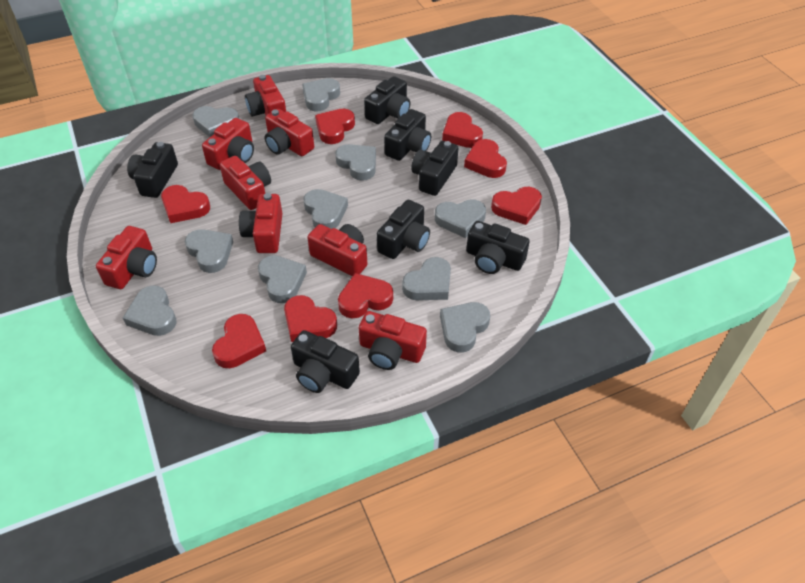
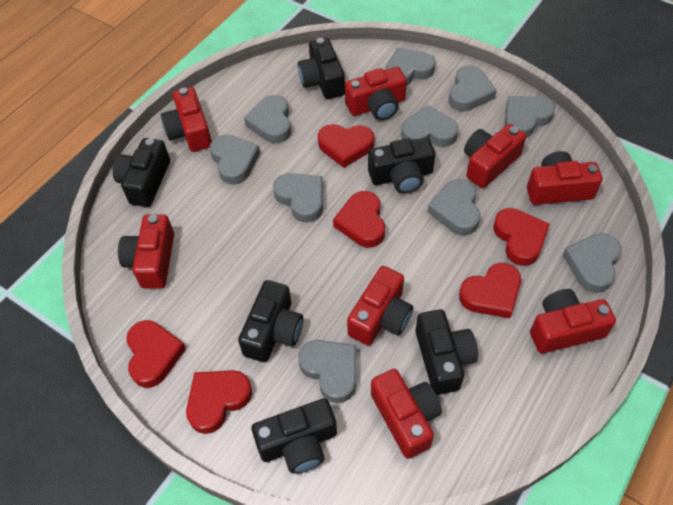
black camera: 7 -> 6
red heart: 8 -> 6

